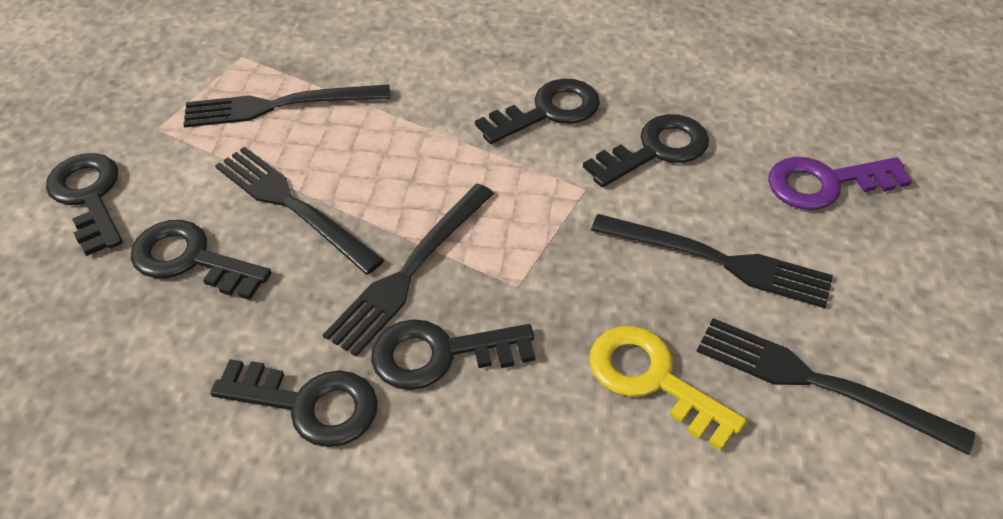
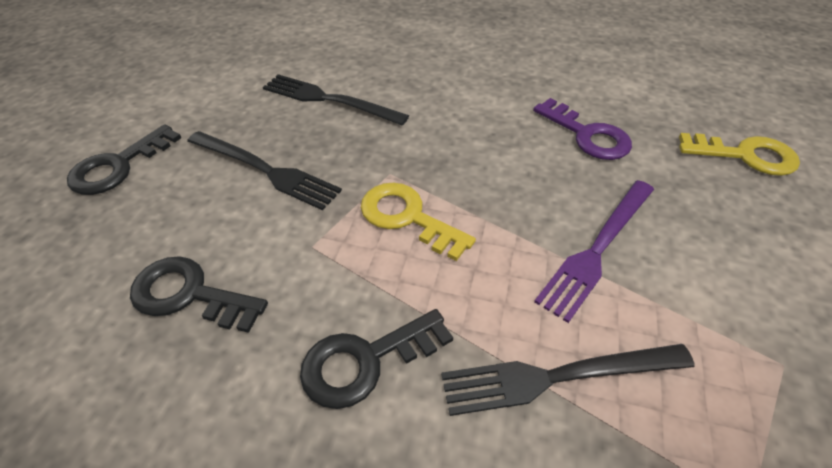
black fork: 5 -> 3
black key: 6 -> 3
purple fork: 0 -> 1
yellow key: 1 -> 2

